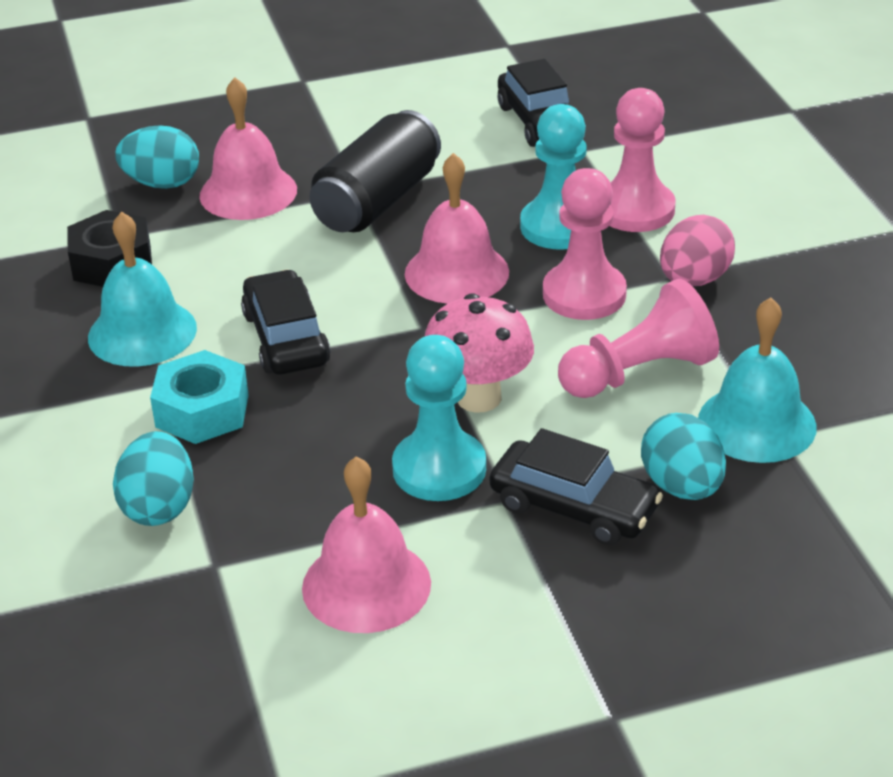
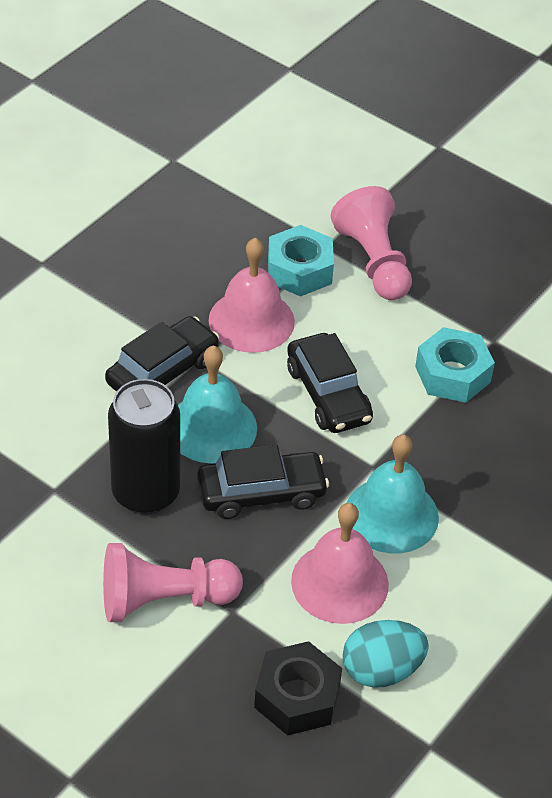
pink bell: 3 -> 2
pink egg: 1 -> 0
pink mushroom: 1 -> 0
pink pawn: 3 -> 2
turquoise egg: 3 -> 1
turquoise nut: 1 -> 2
turquoise pawn: 2 -> 0

